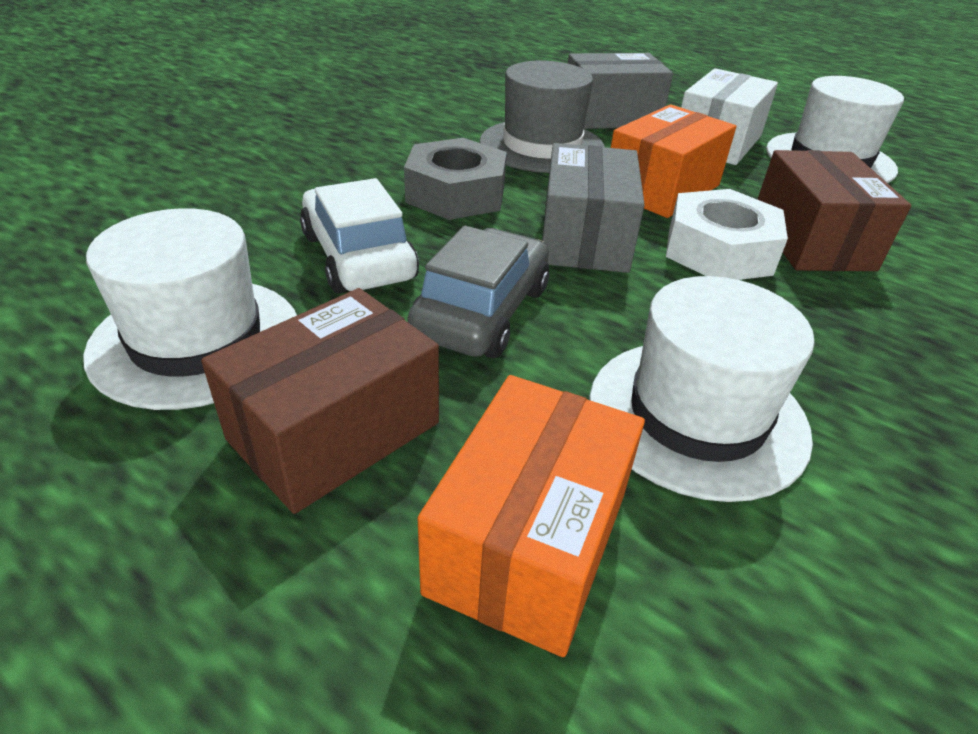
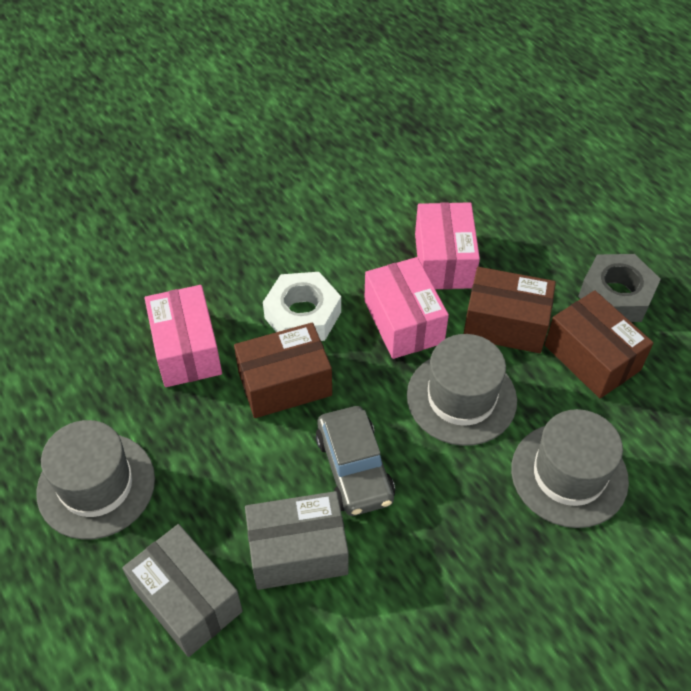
brown box: 2 -> 3
grey hat: 1 -> 3
orange box: 2 -> 0
pink box: 0 -> 3
white box: 1 -> 0
white car: 1 -> 0
white hat: 3 -> 0

